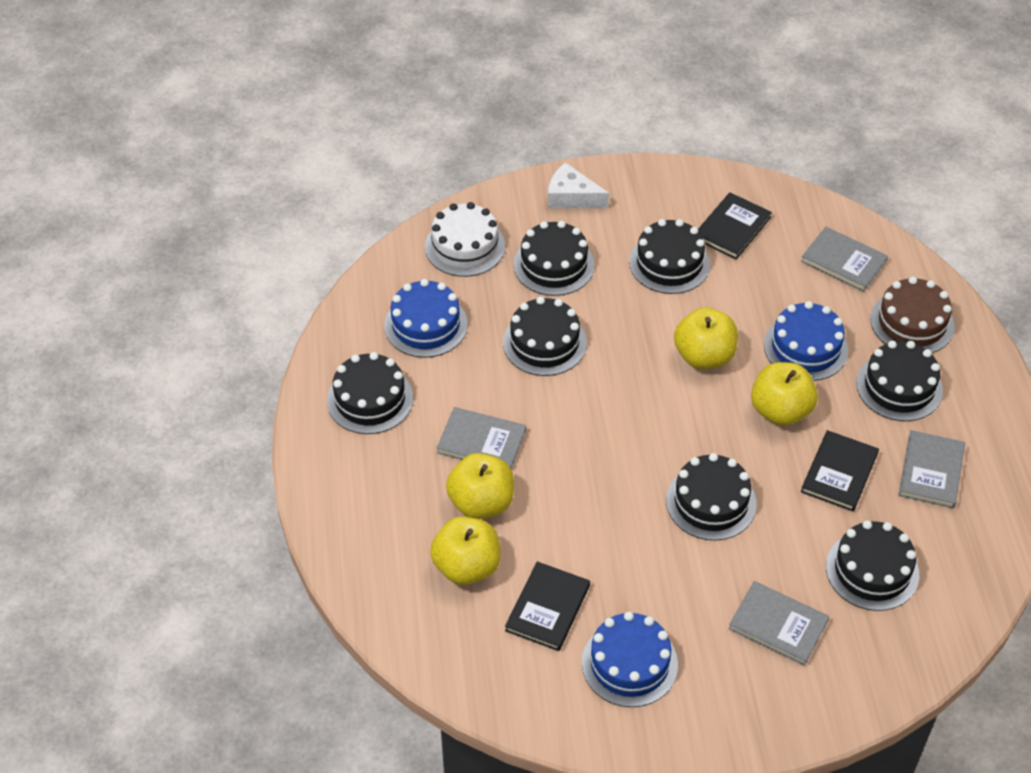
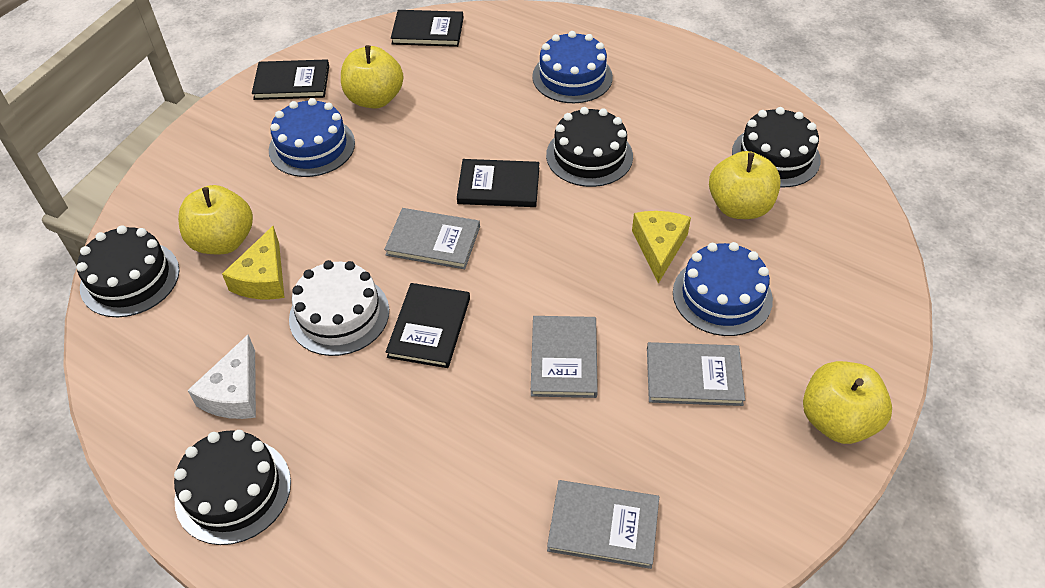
black book: 3 -> 4
black cake: 7 -> 4
brown cake: 1 -> 0
yellow cheese: 0 -> 2

